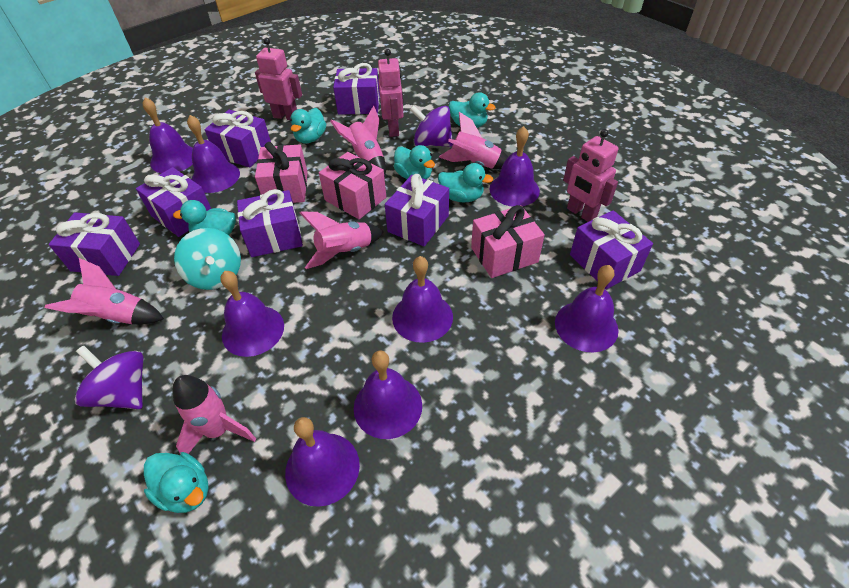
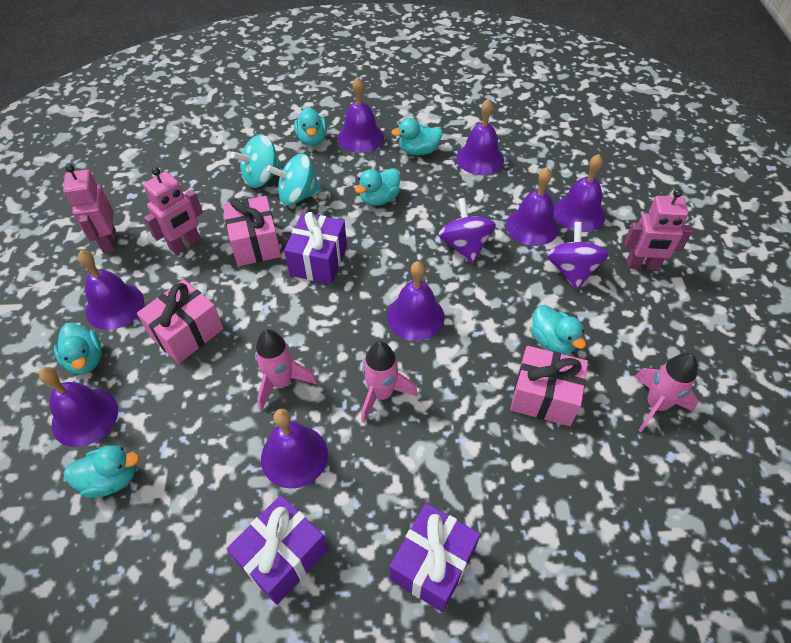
pink rocket: 5 -> 3
purple gift: 7 -> 3
turquoise spinning top: 1 -> 2

